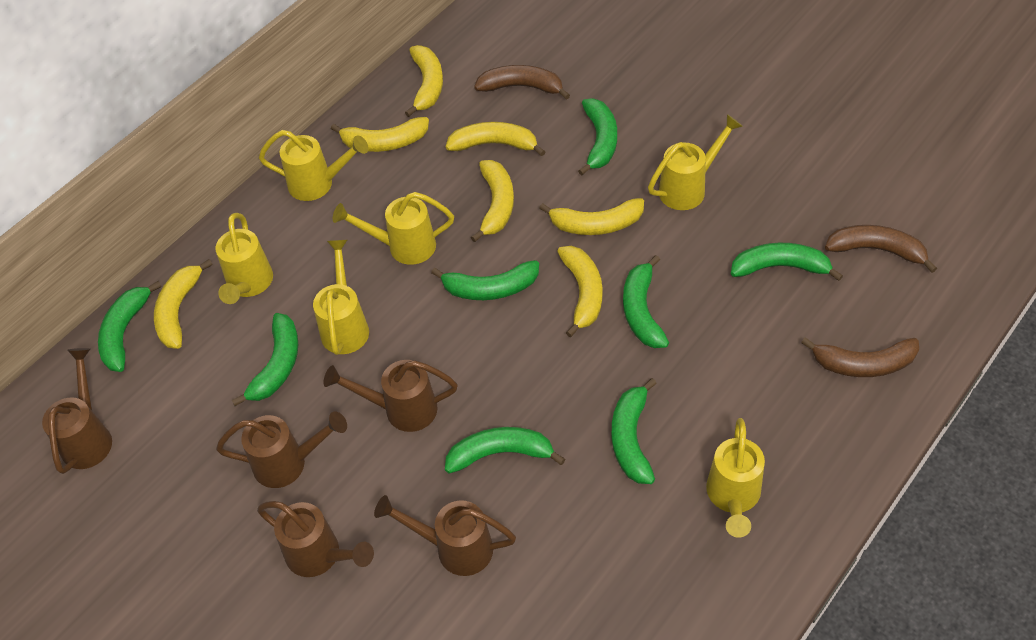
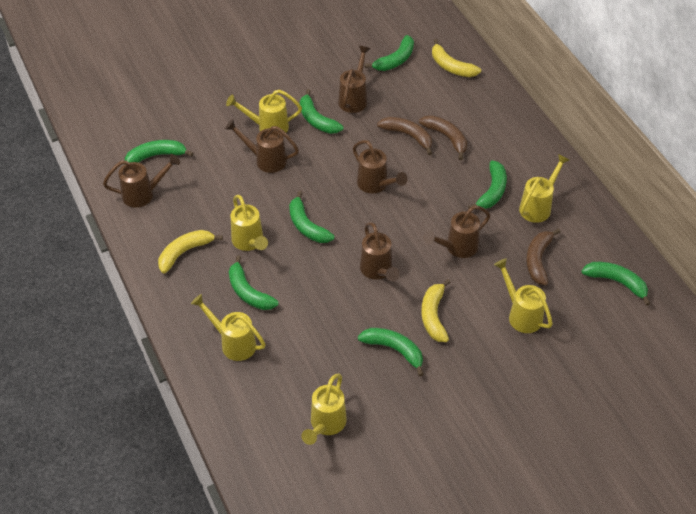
brown watering can: 5 -> 6
yellow banana: 7 -> 3

